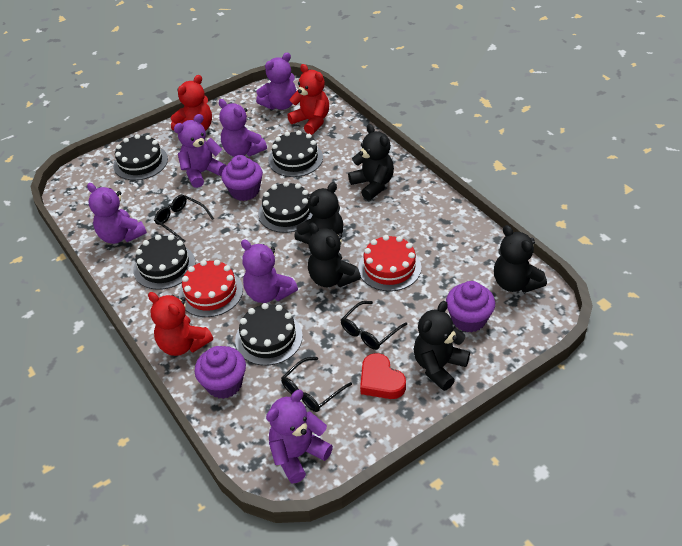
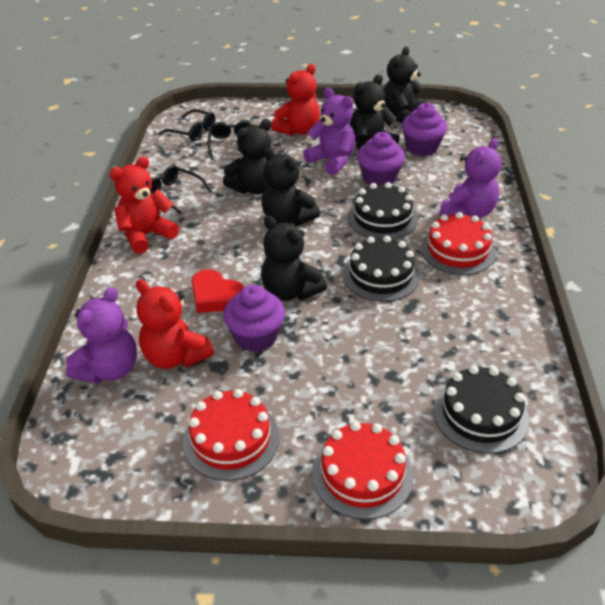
black cake: 5 -> 3
purple teddy bear: 6 -> 3
red cake: 2 -> 3

